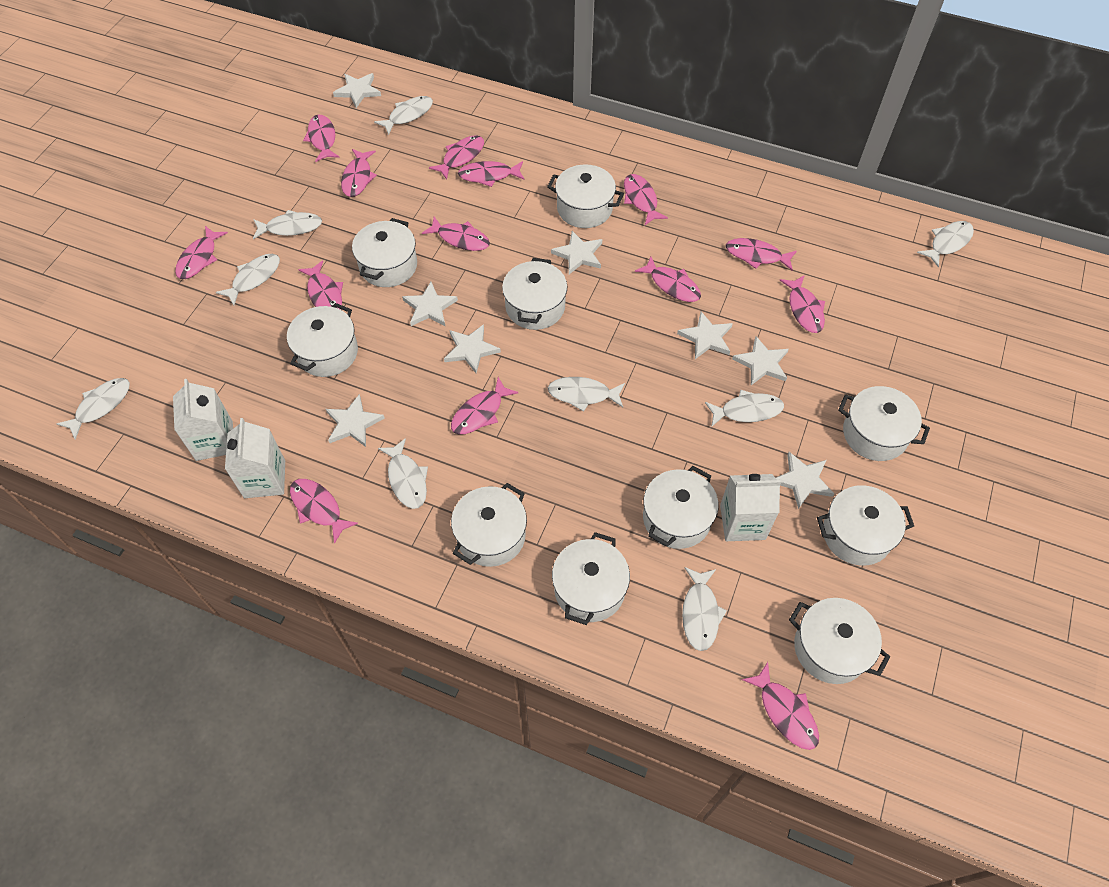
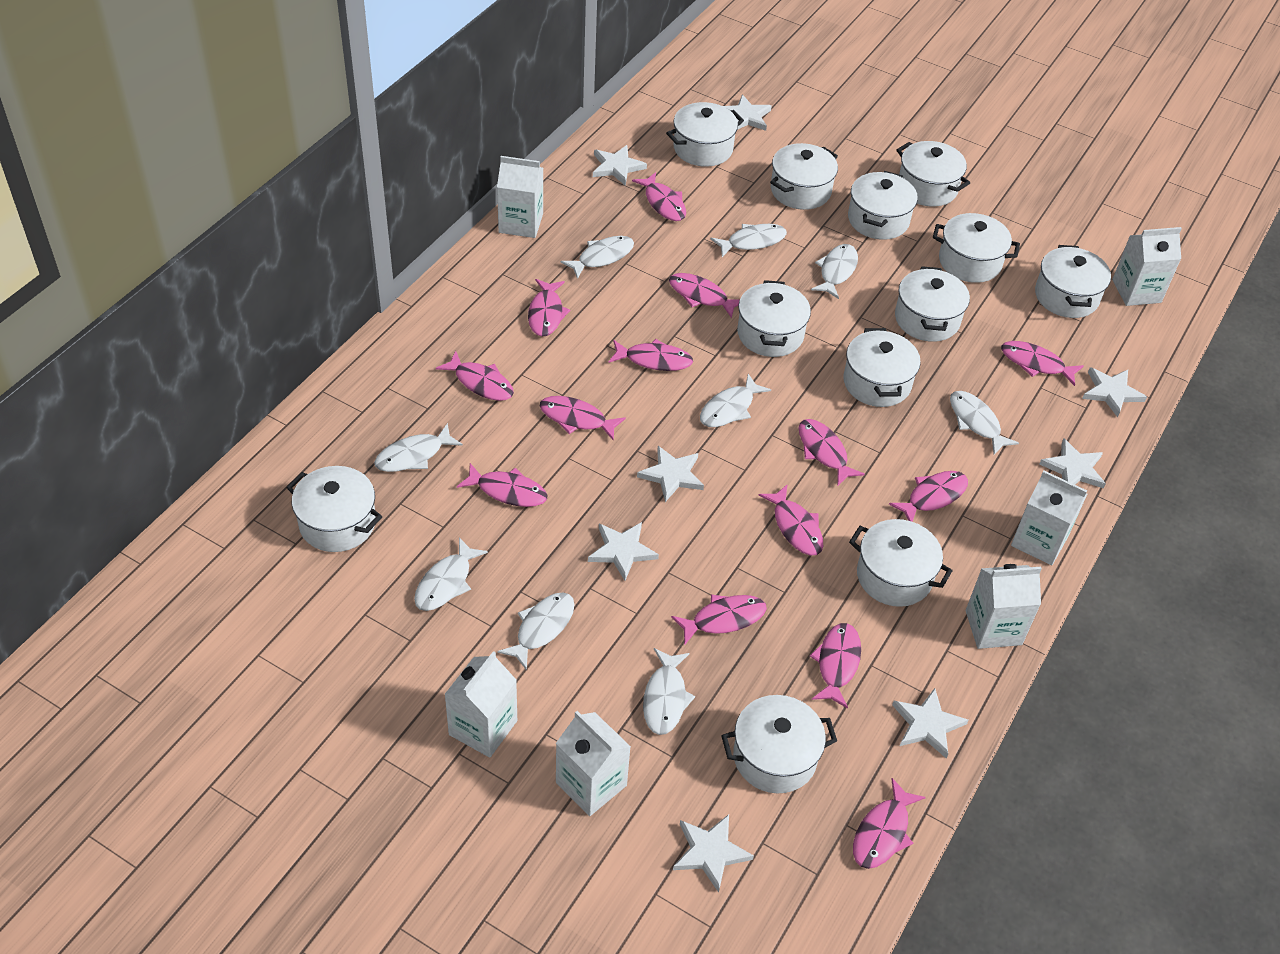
white carton: 3 -> 6
white pot: 10 -> 12

